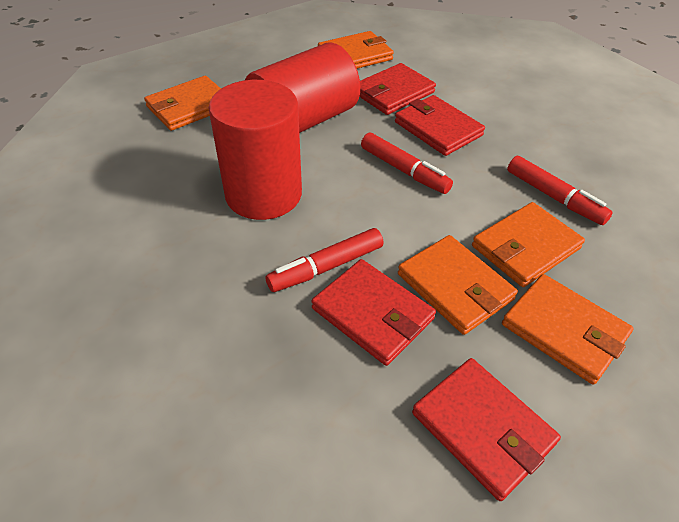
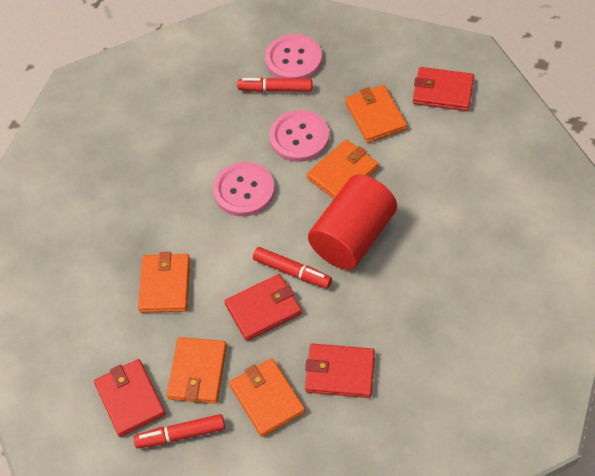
pink button: 0 -> 3
red cylinder: 2 -> 1

